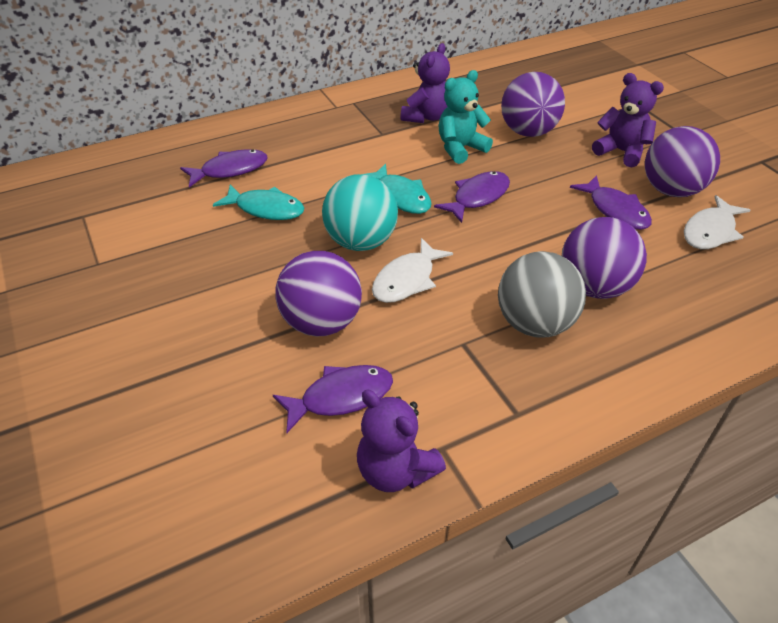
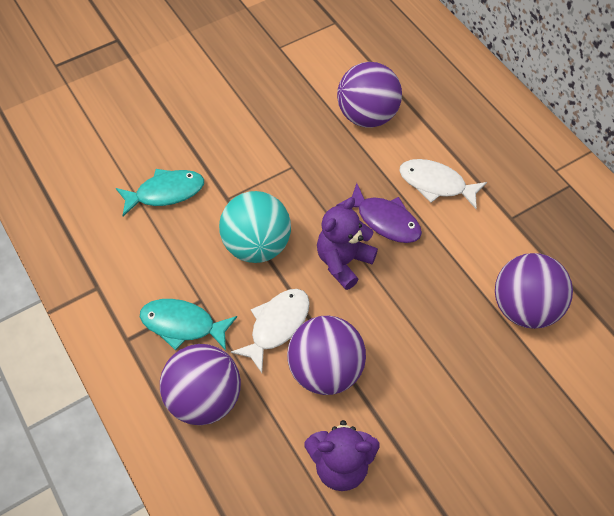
grey ball: 1 -> 0
purple fish: 4 -> 1
purple teddy bear: 3 -> 2
turquoise teddy bear: 1 -> 0

